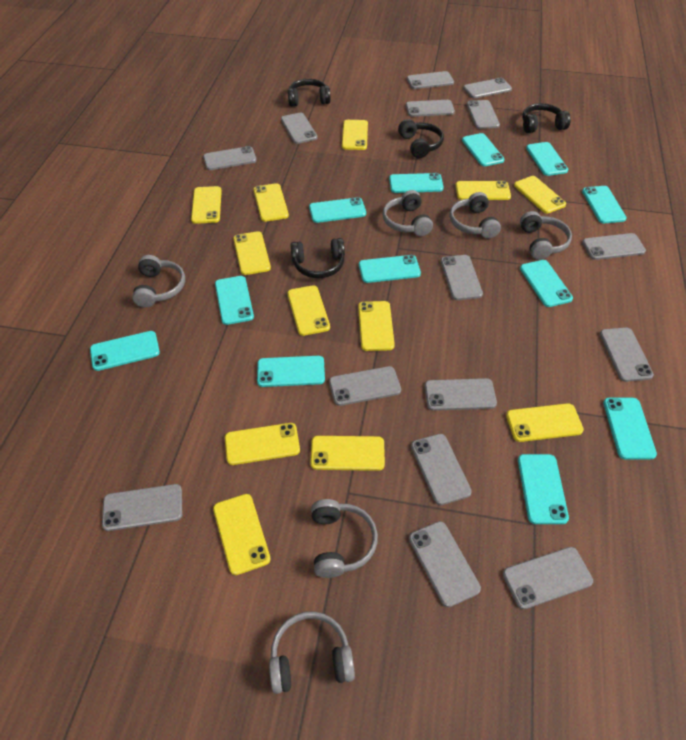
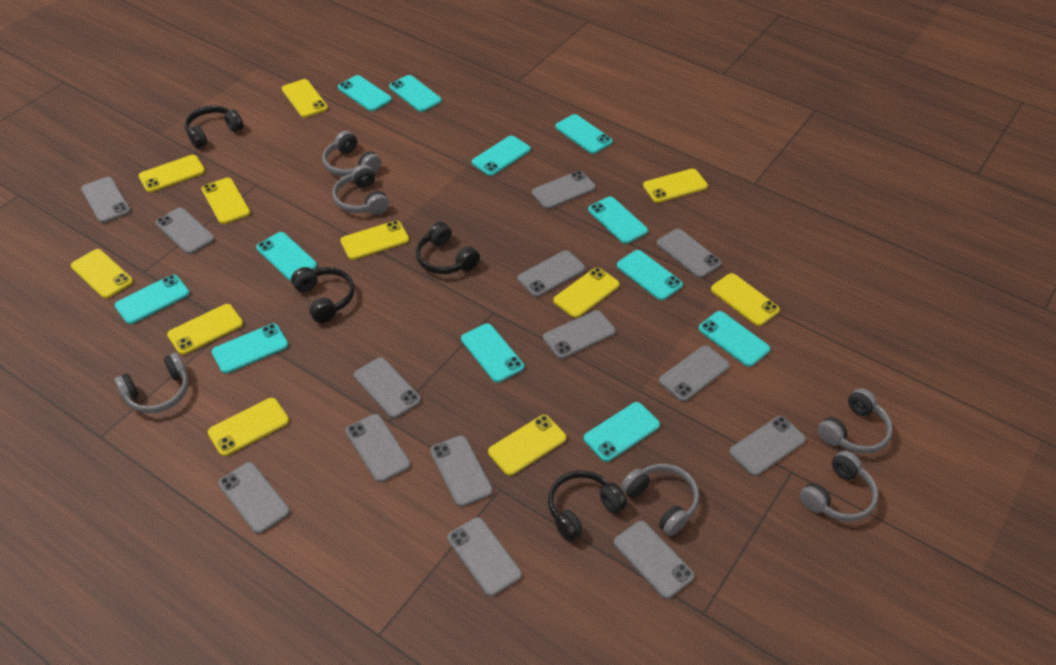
grey phone: 15 -> 14
yellow phone: 12 -> 11

